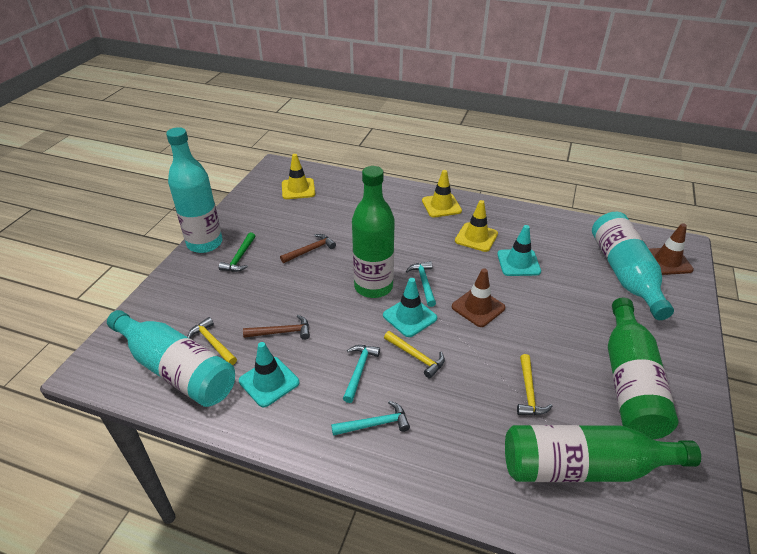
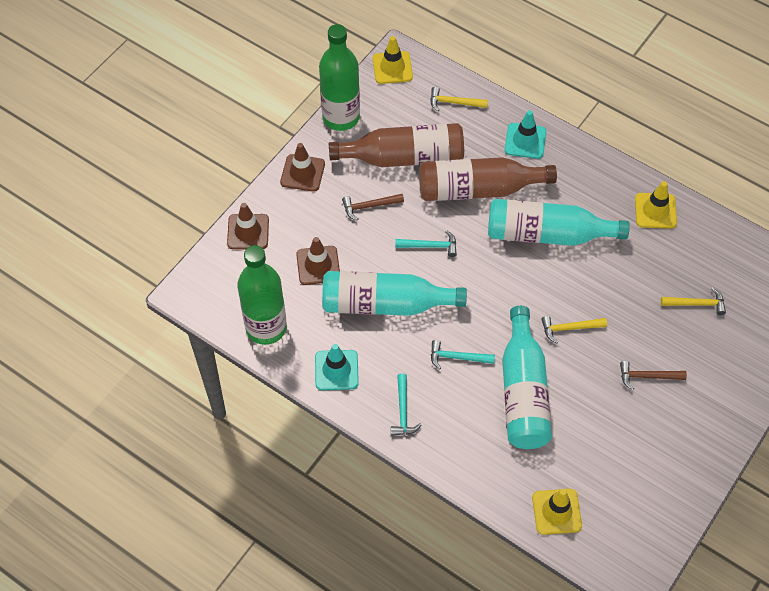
brown bottle: 0 -> 2
brown traffic cone: 2 -> 3
green bottle: 3 -> 2
green hammer: 1 -> 0
turquoise traffic cone: 3 -> 2

